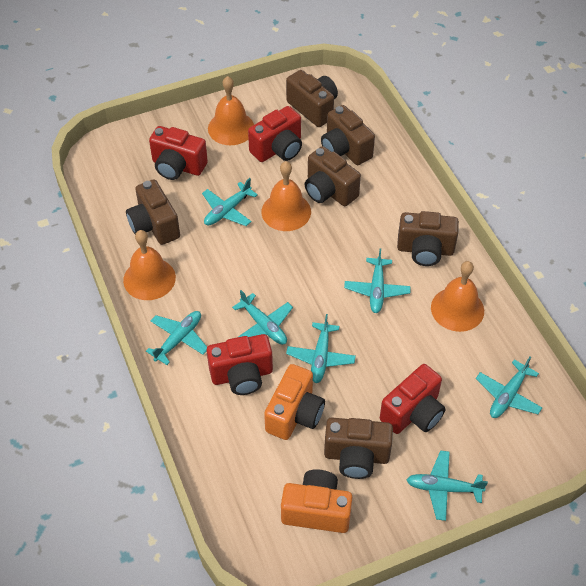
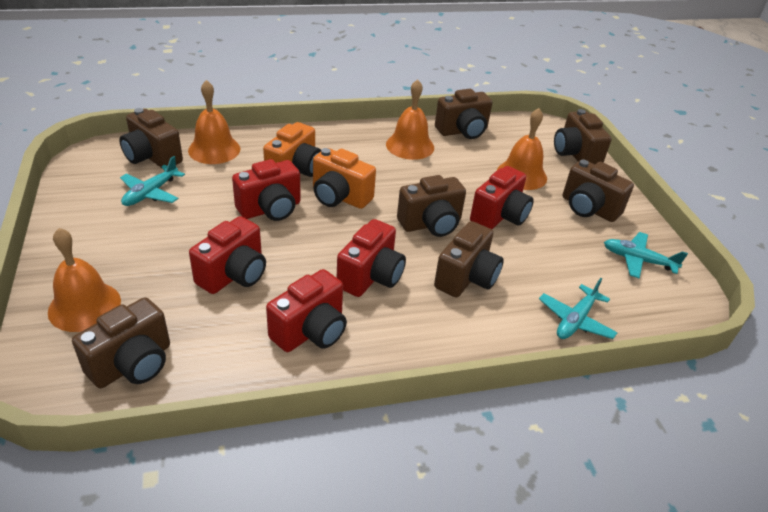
brown camera: 6 -> 7
red camera: 4 -> 5
turquoise plane: 7 -> 3

